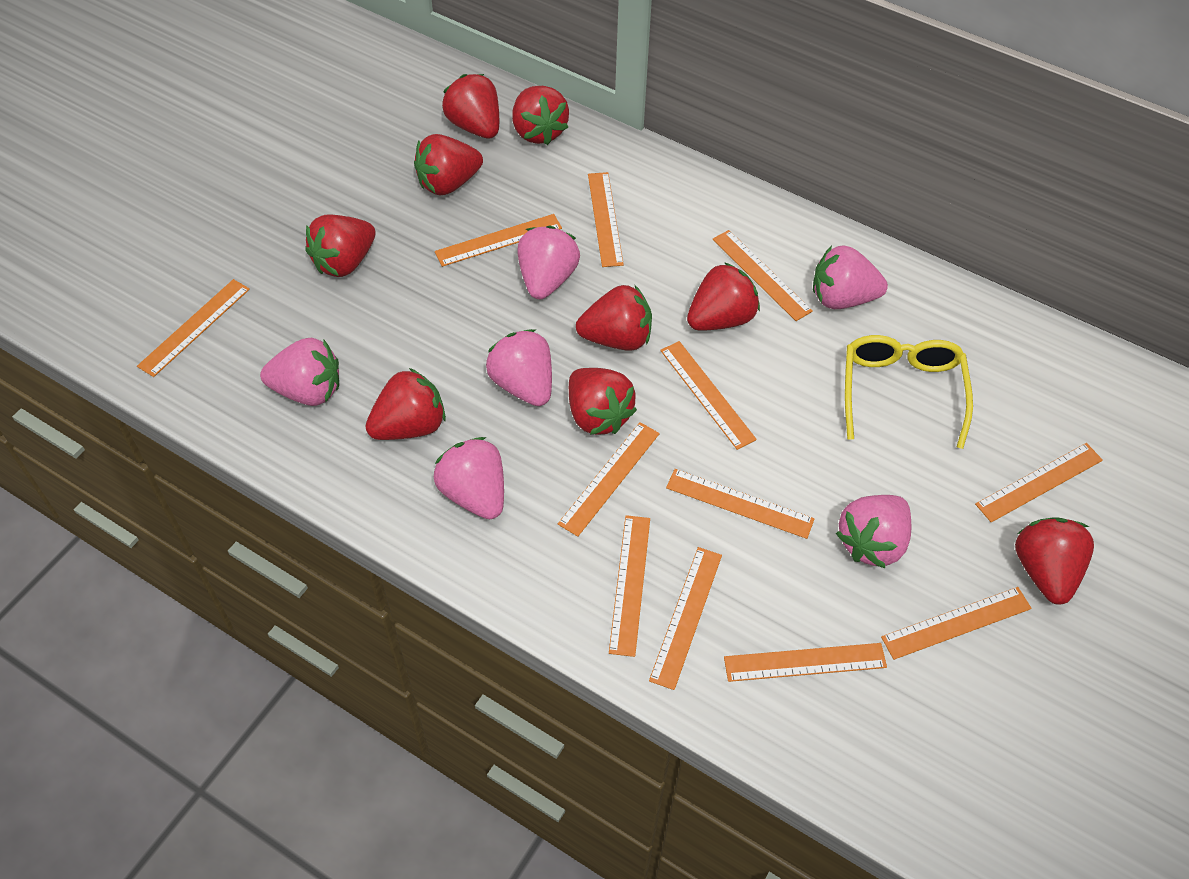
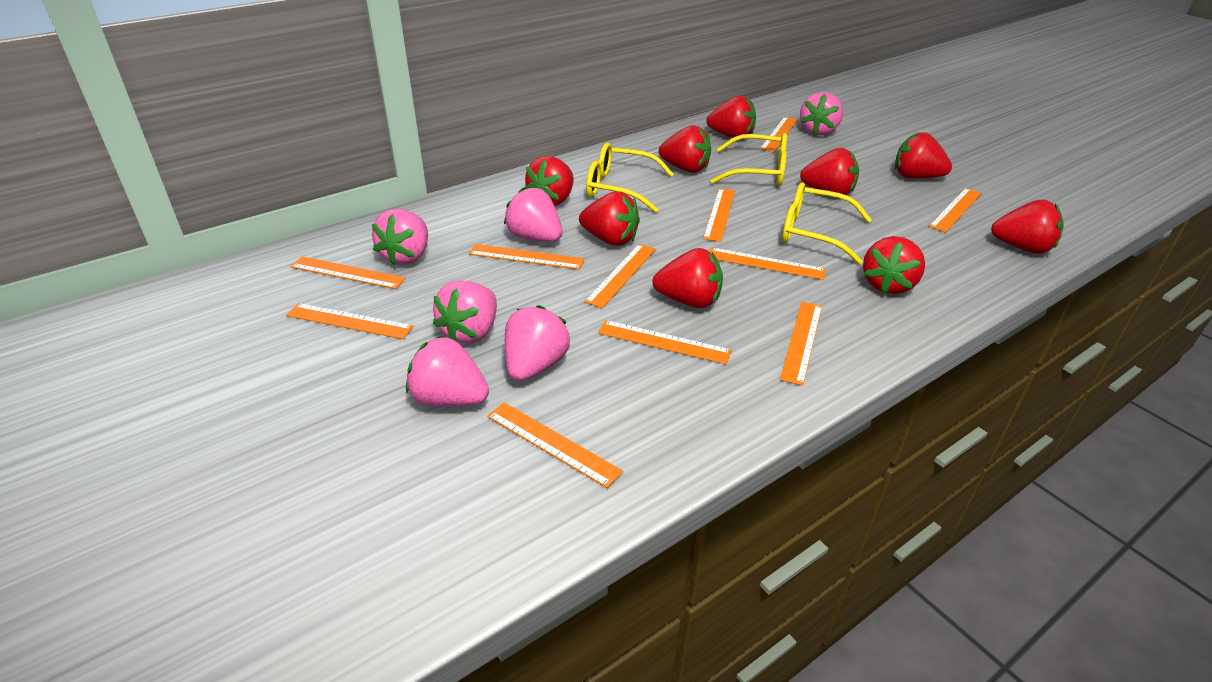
orange ruler: 12 -> 11
yellow glasses: 1 -> 3

